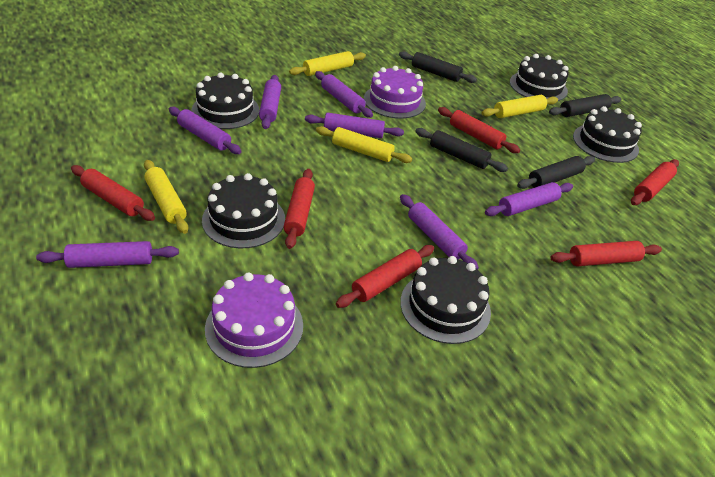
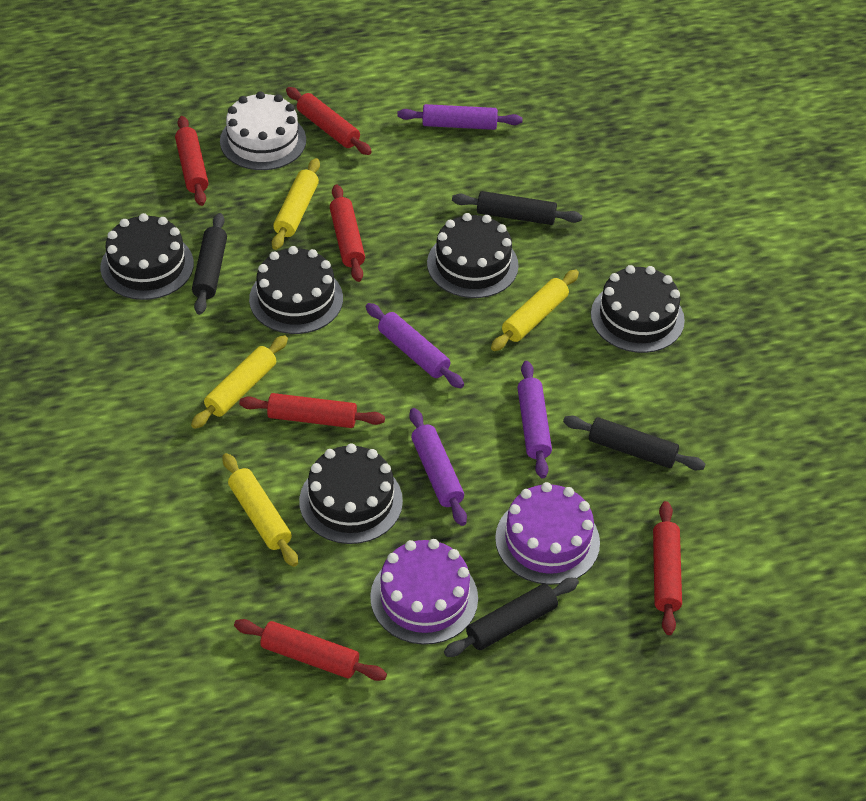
purple rolling pin: 7 -> 4
white cake: 0 -> 1

